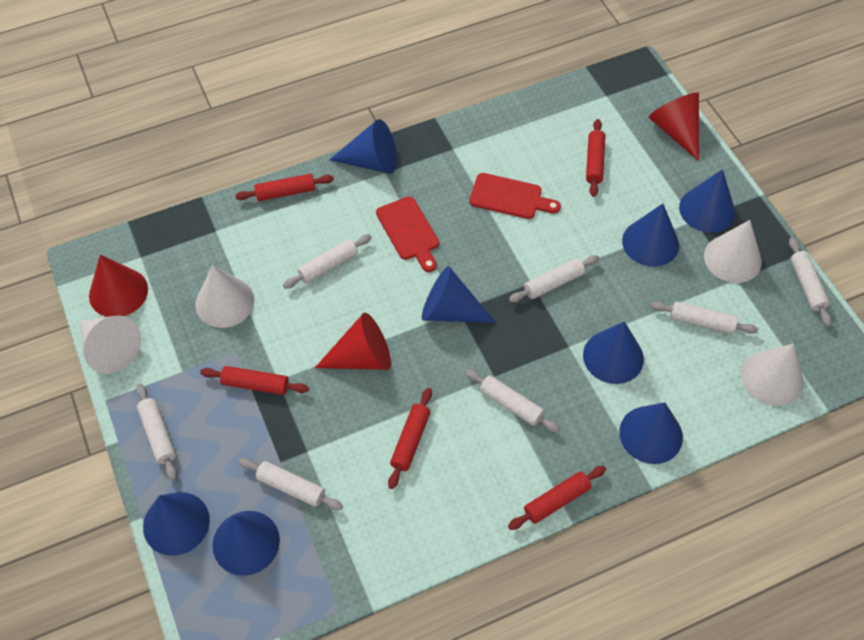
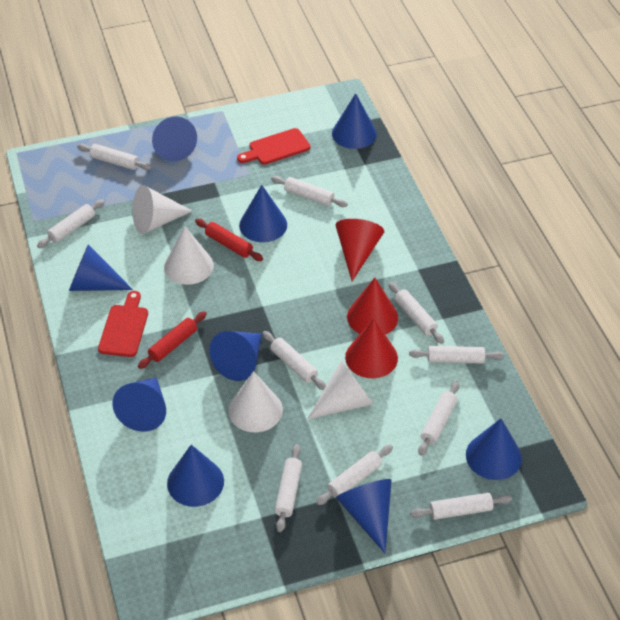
blue cone: 8 -> 9
red rolling pin: 5 -> 2
white rolling pin: 7 -> 10

